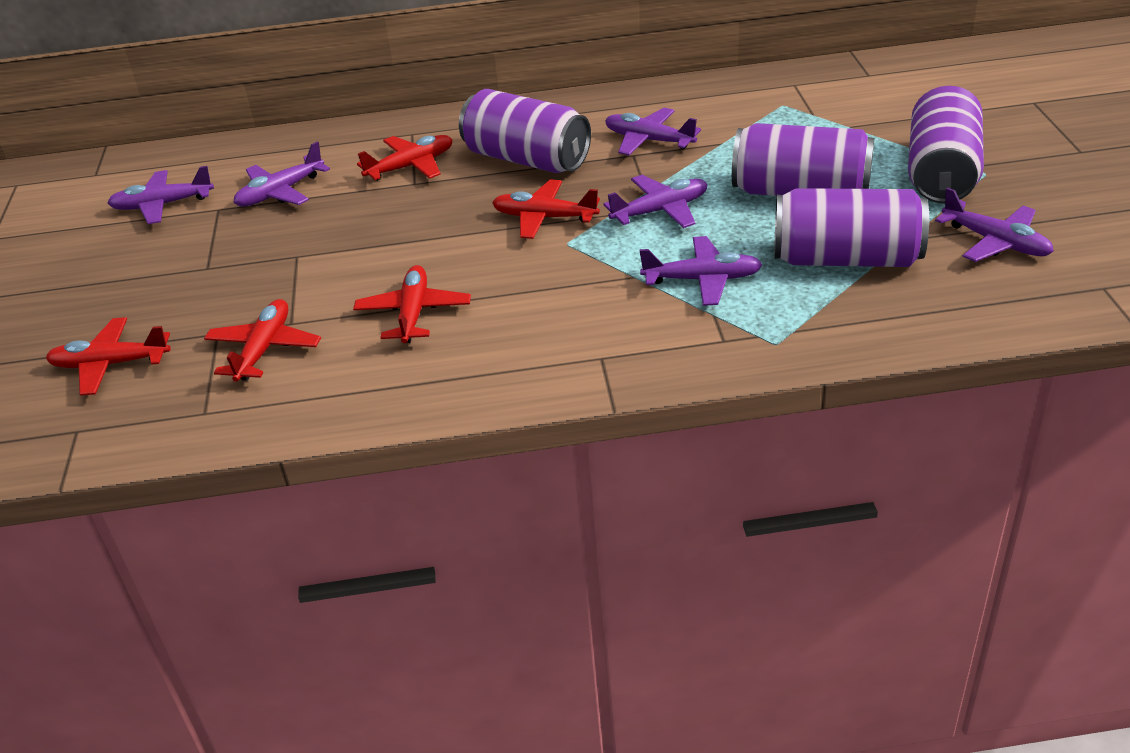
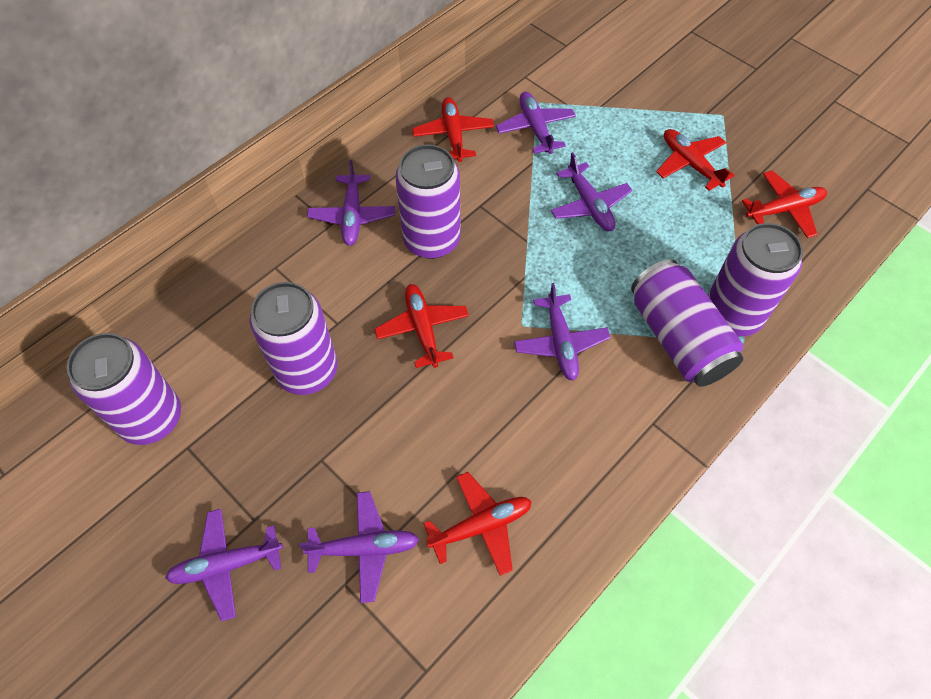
purple can: 4 -> 5

